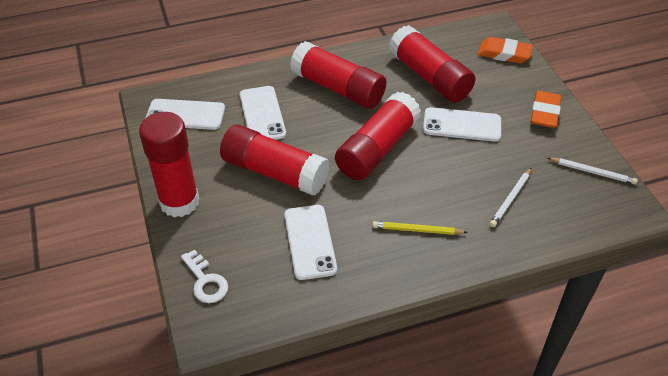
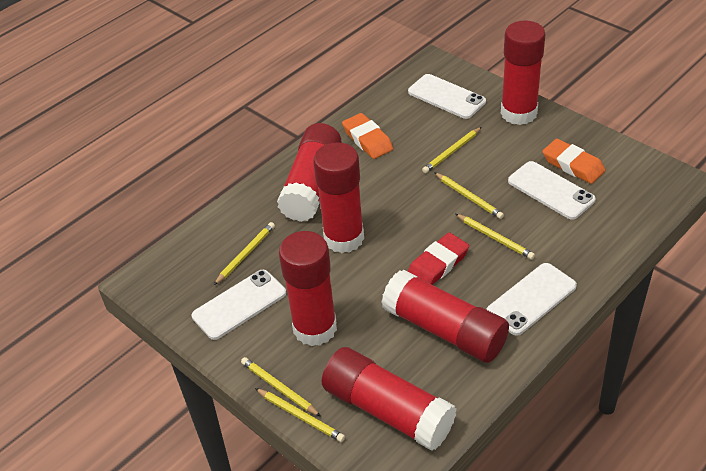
red eraser: 0 -> 1
red glue stick: 5 -> 6
white key: 1 -> 0
white pencil: 2 -> 0
yellow pencil: 1 -> 6

